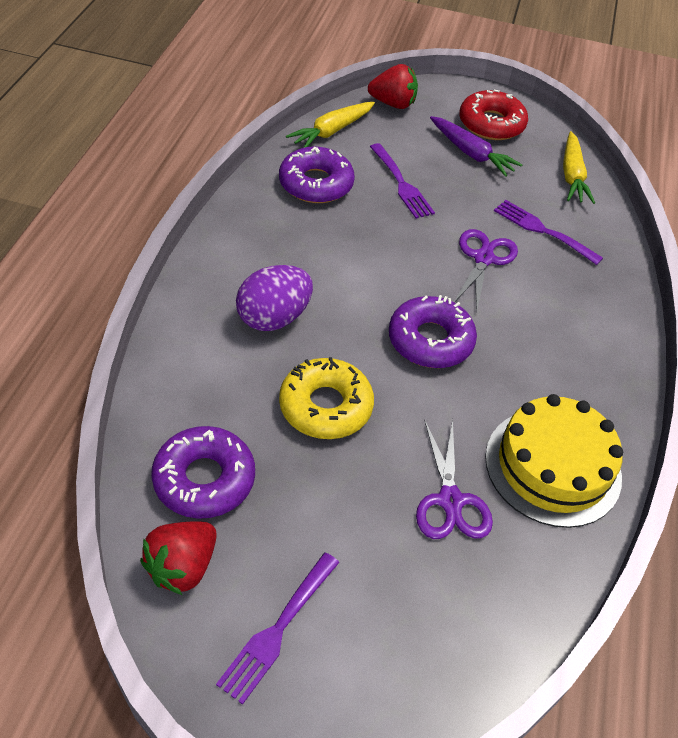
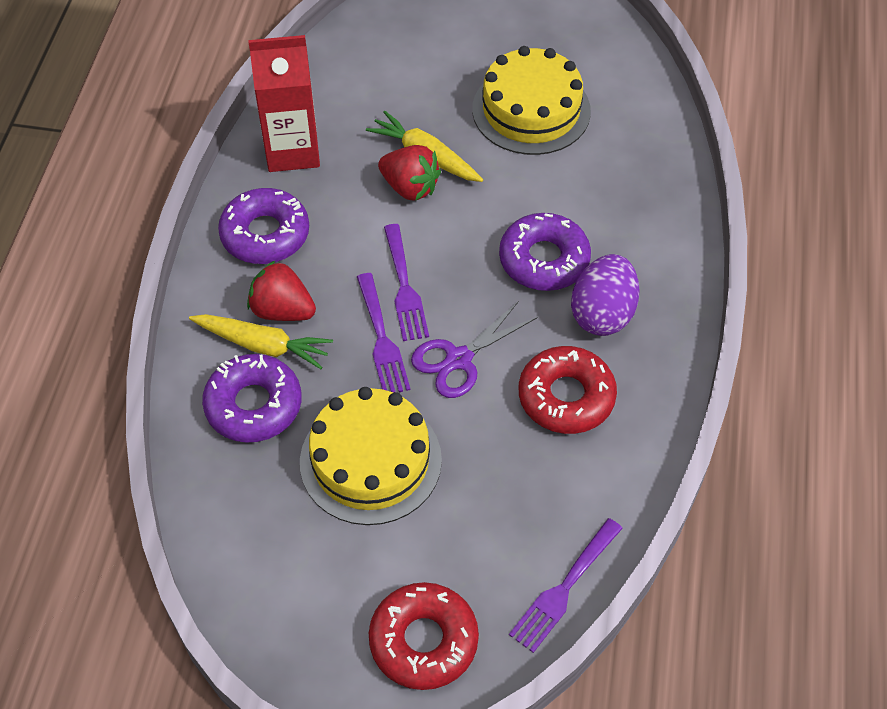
purple carrot: 1 -> 0
purple scissors: 2 -> 1
red carton: 0 -> 1
red donut: 1 -> 2
yellow cake: 1 -> 2
yellow donut: 1 -> 0

